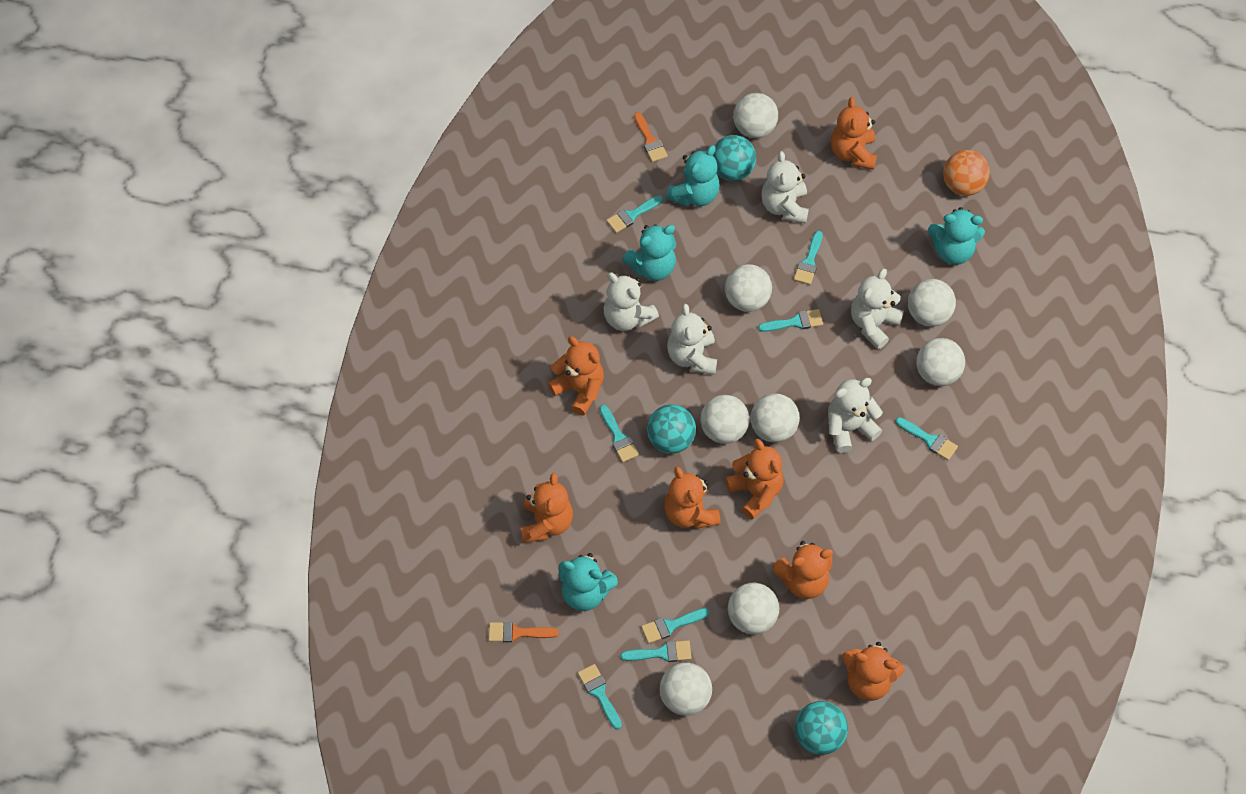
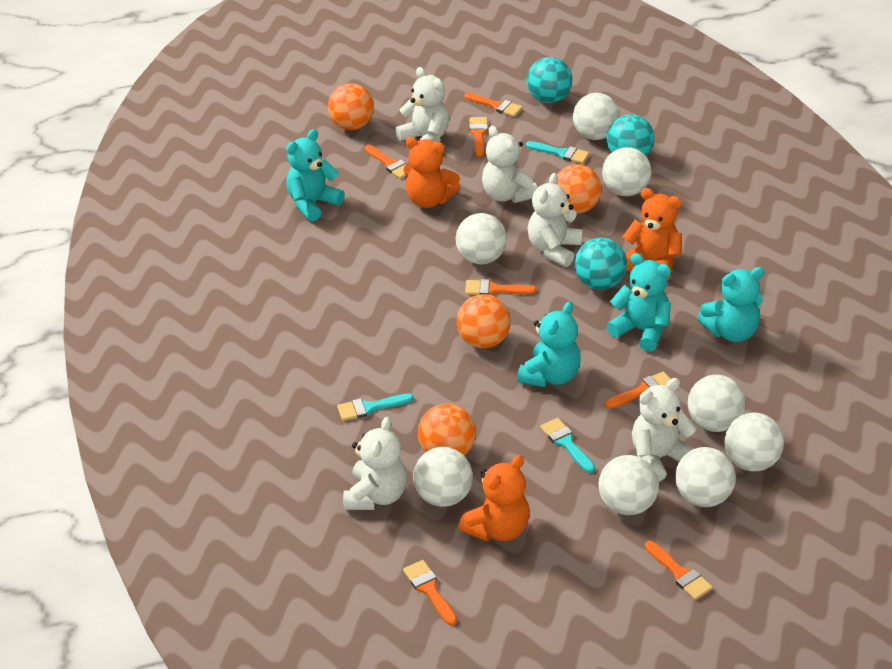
orange ball: 1 -> 4
orange brush: 2 -> 7
orange teddy bear: 7 -> 3
turquoise brush: 8 -> 3

